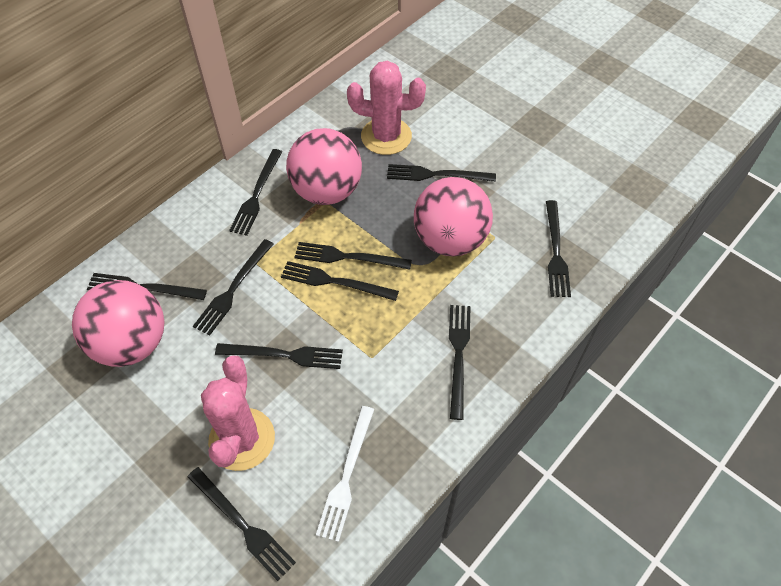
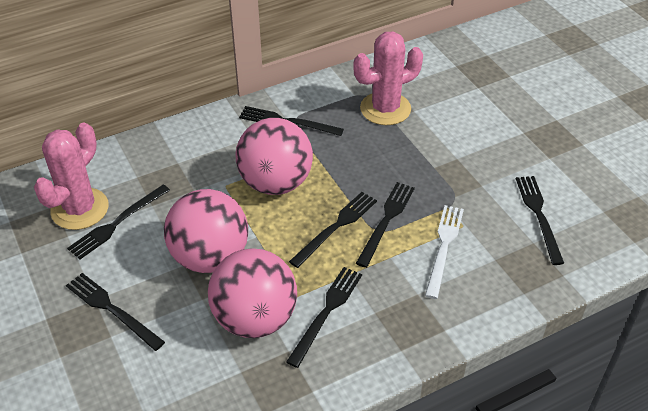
black fork: 10 -> 7

